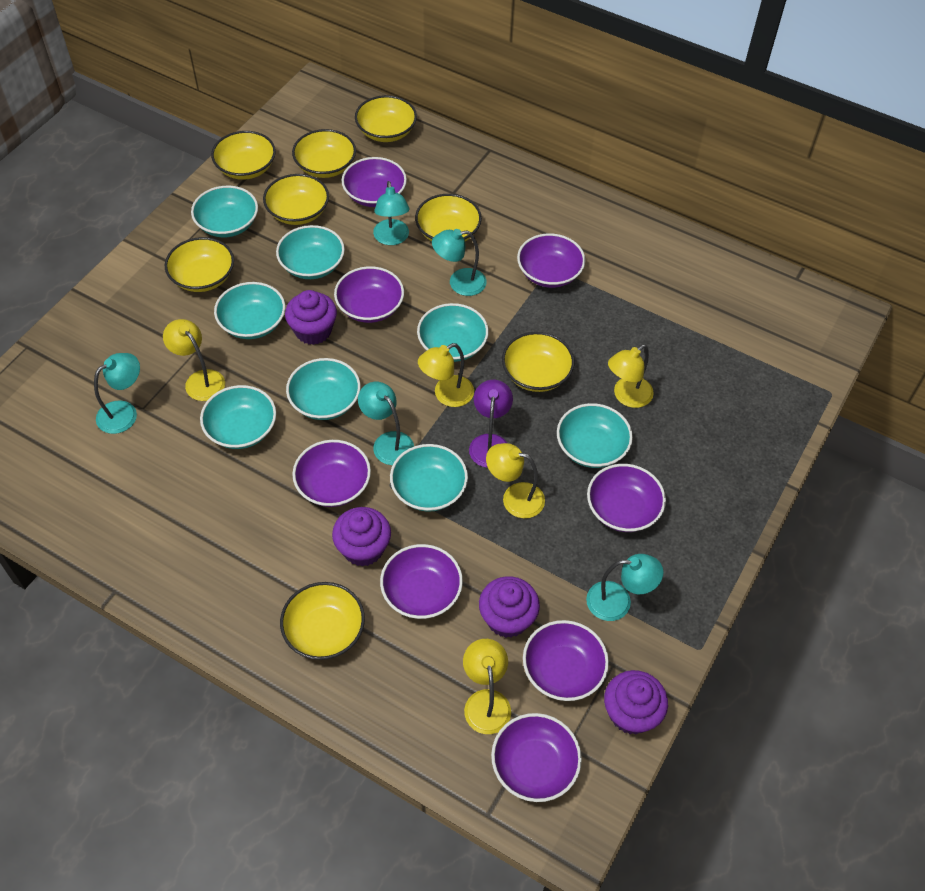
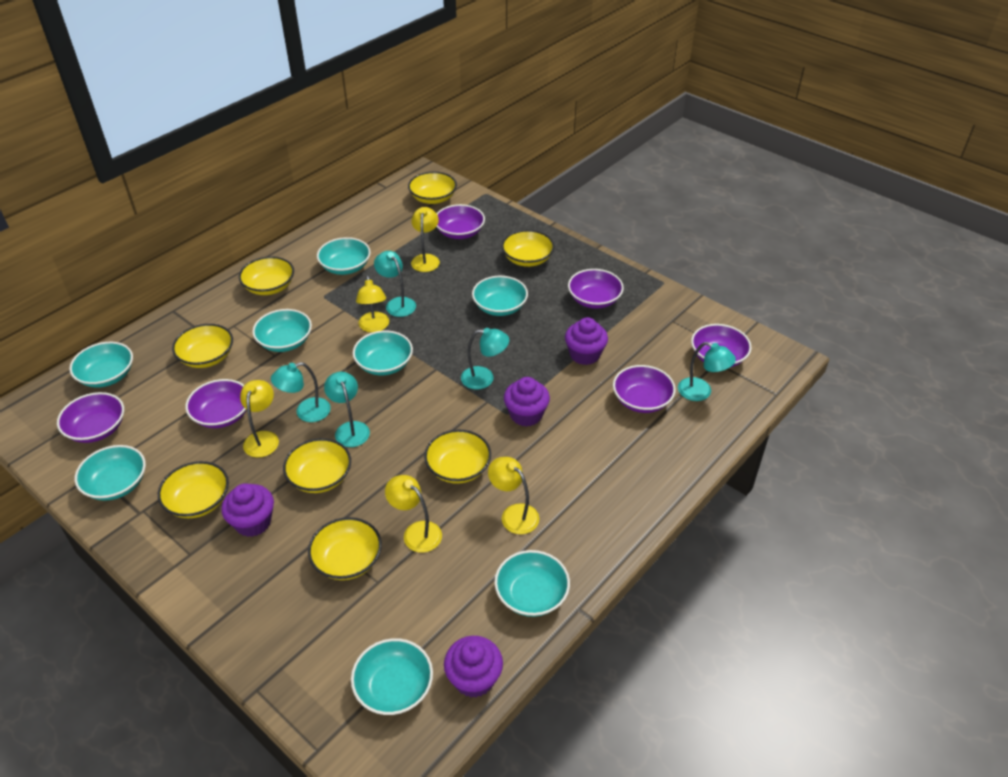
purple bowl: 8 -> 6
purple lamp: 1 -> 0

